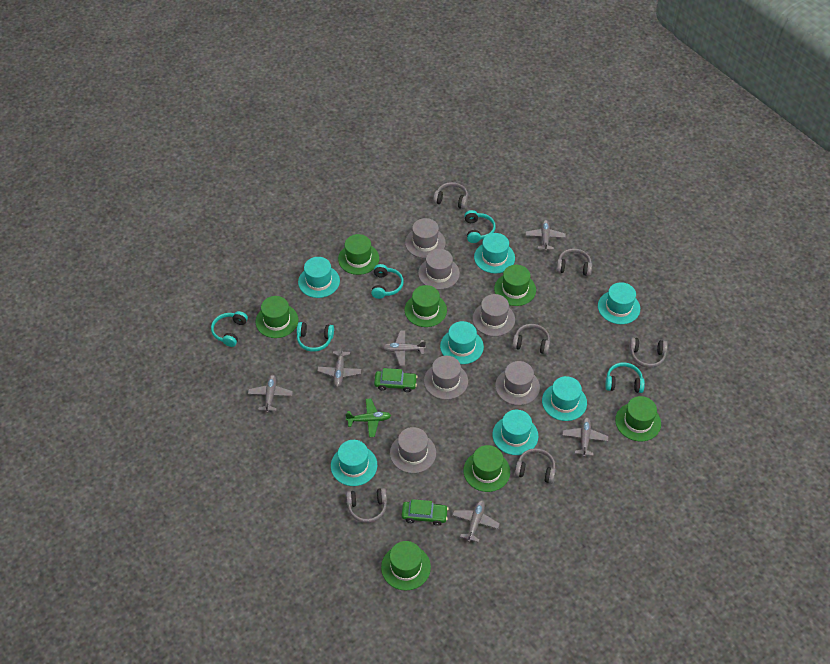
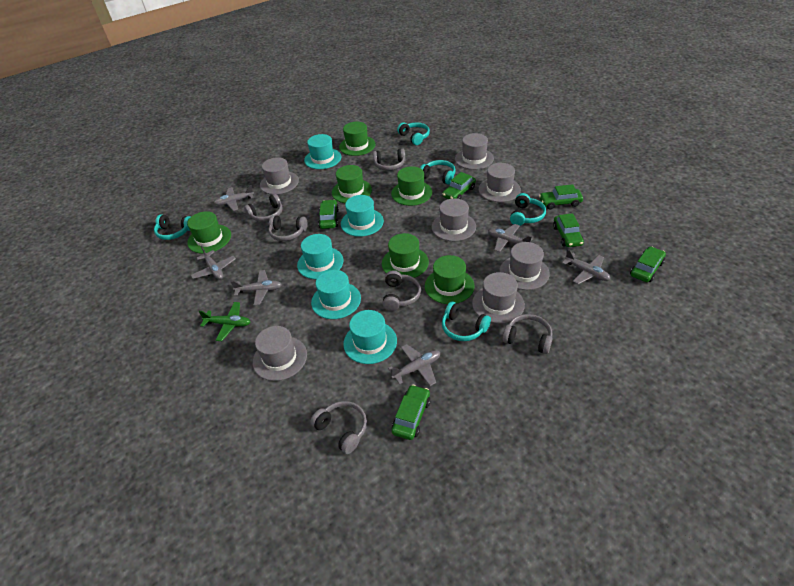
green car: 2 -> 6
green hat: 7 -> 6
grey hat: 6 -> 7
turquoise hat: 7 -> 5

